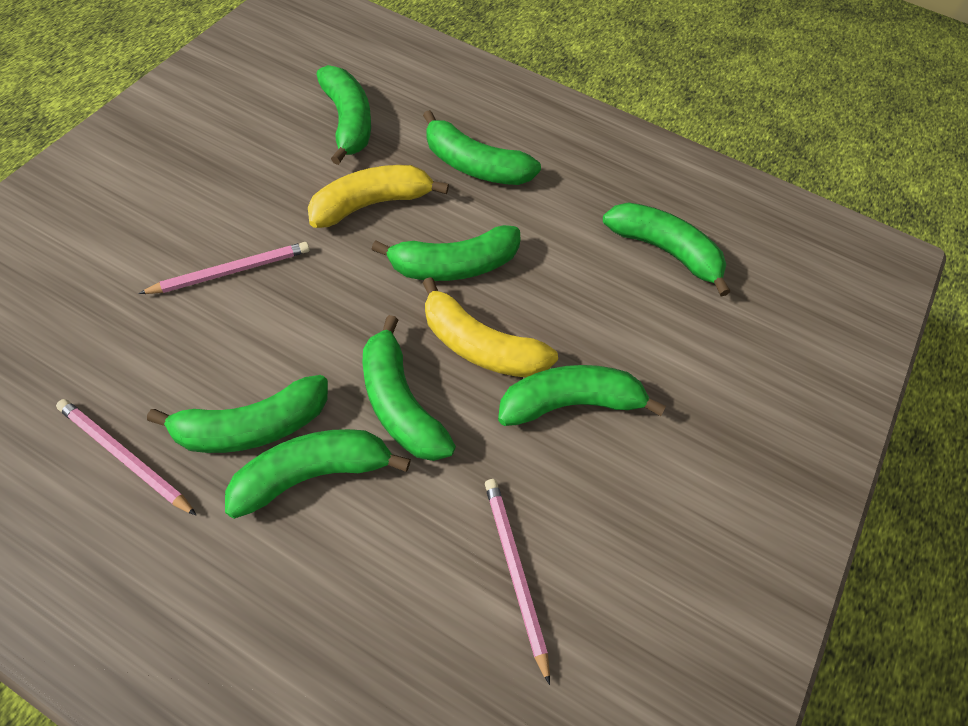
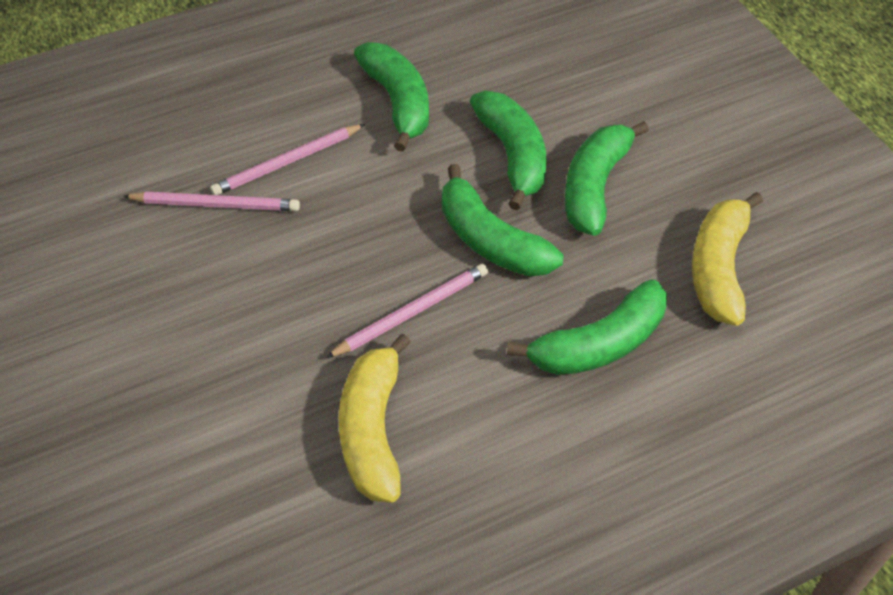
green banana: 8 -> 5

